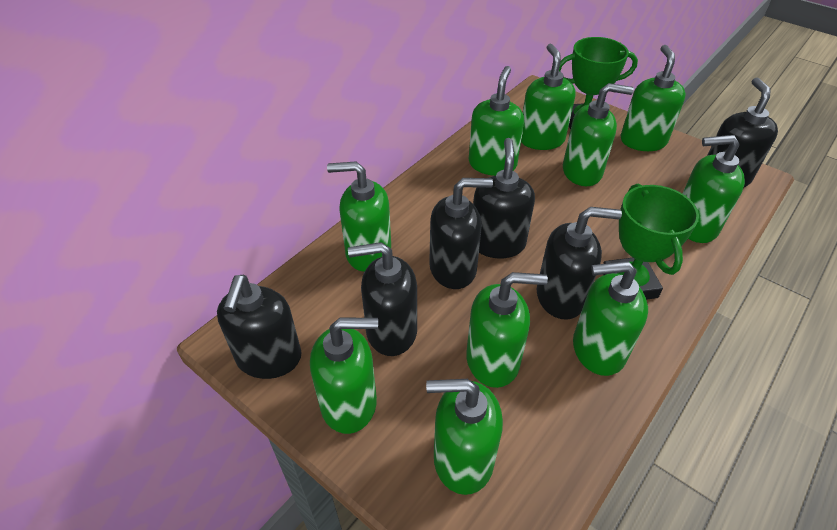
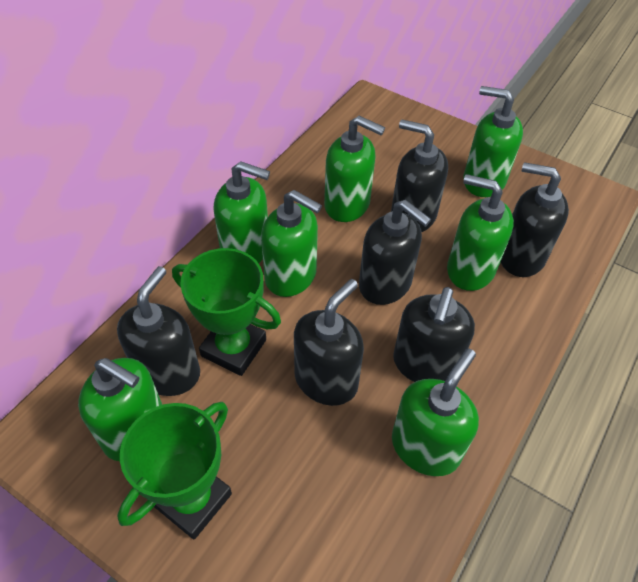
green soap dispenser: 10 -> 7

